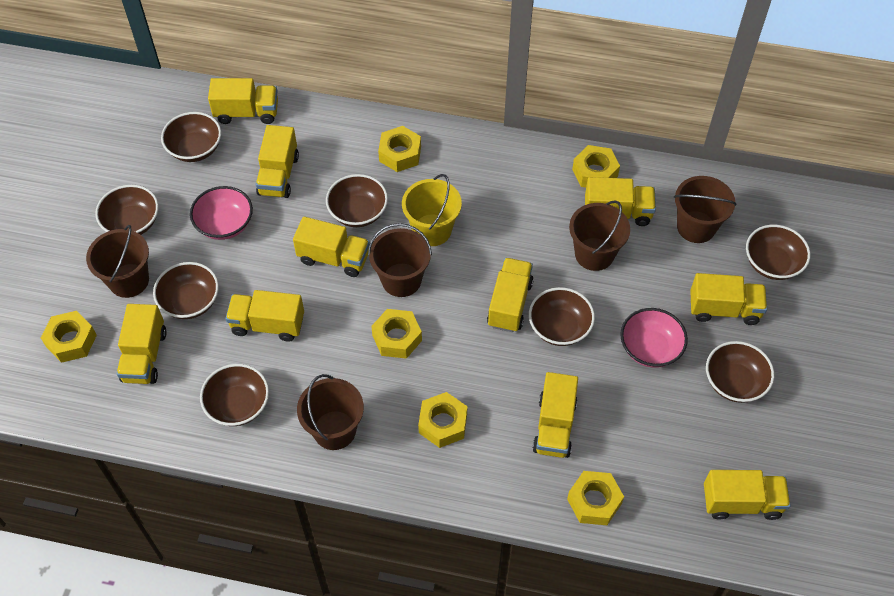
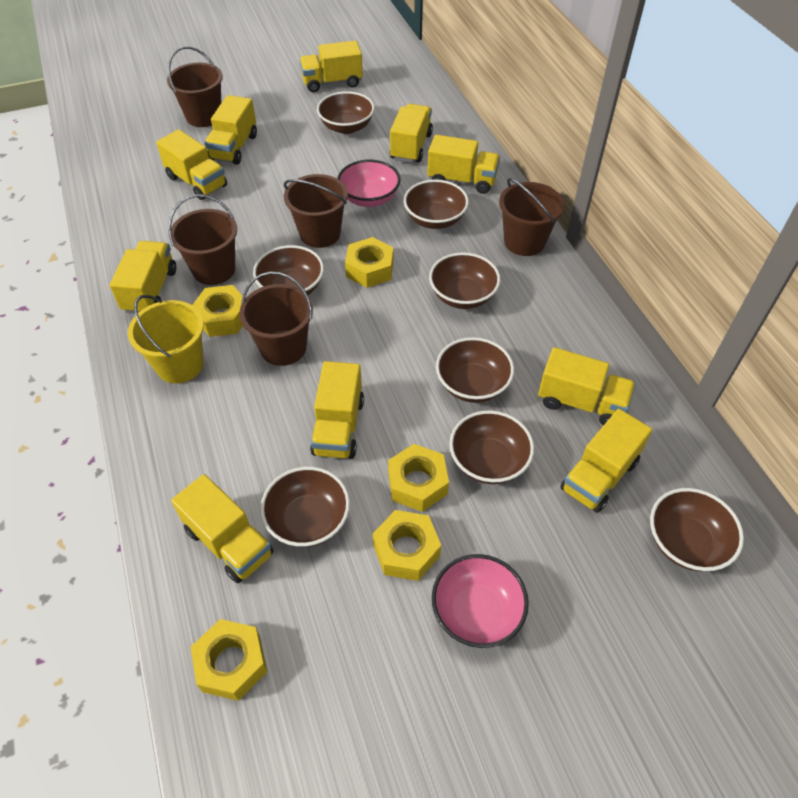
yellow nut: 6 -> 5

